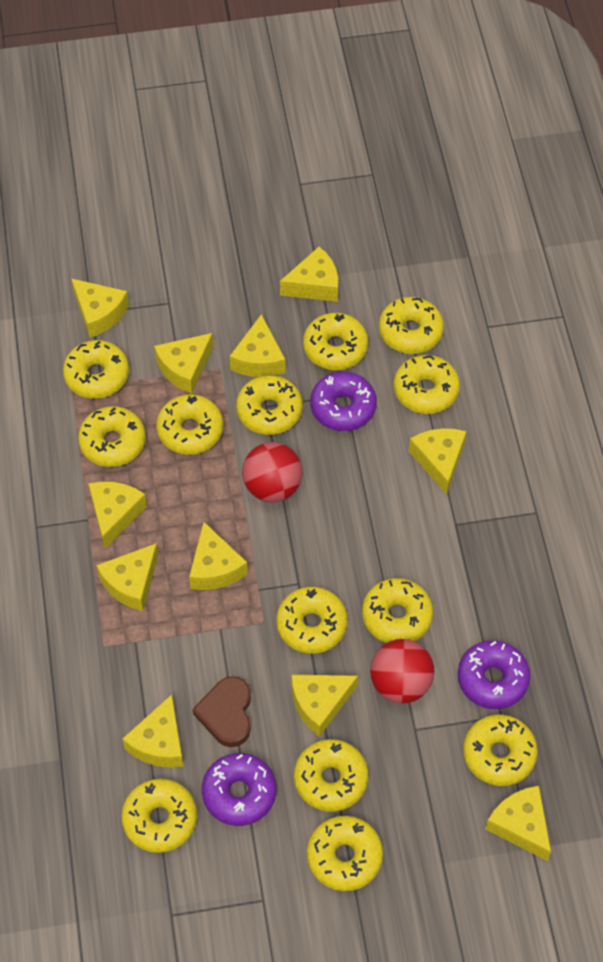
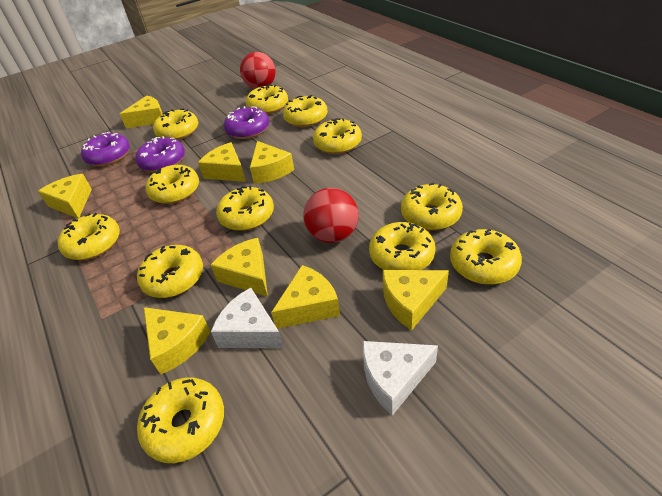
brown heart: 1 -> 0
white cheese: 0 -> 2
yellow cheese: 11 -> 8
yellow donut: 13 -> 12

